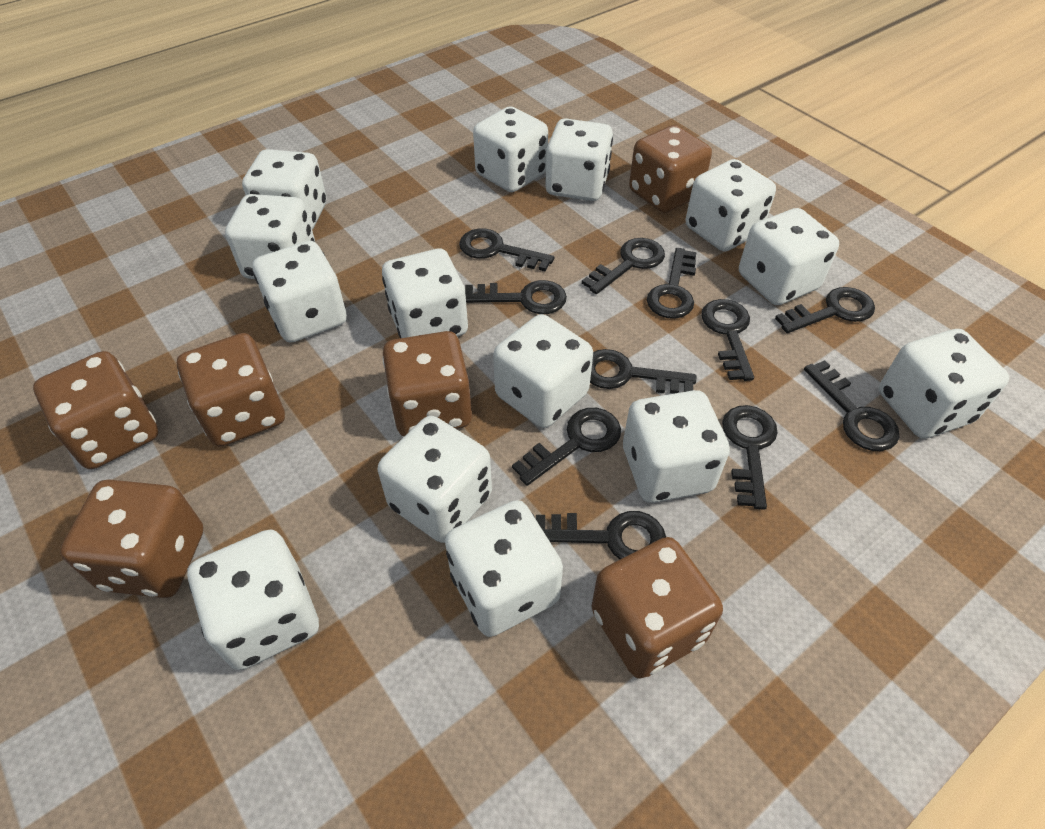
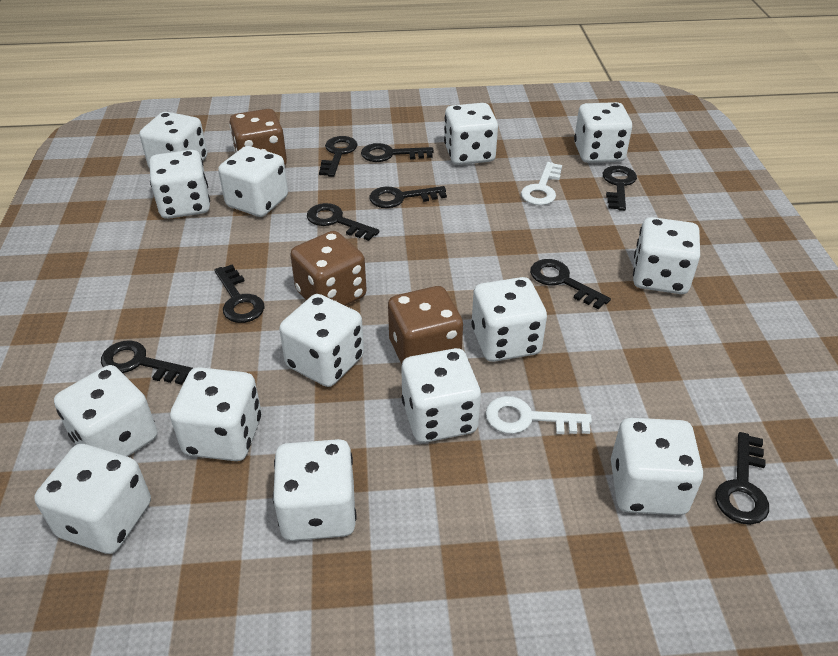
black key: 11 -> 9
brown dice: 6 -> 3
white key: 0 -> 2

